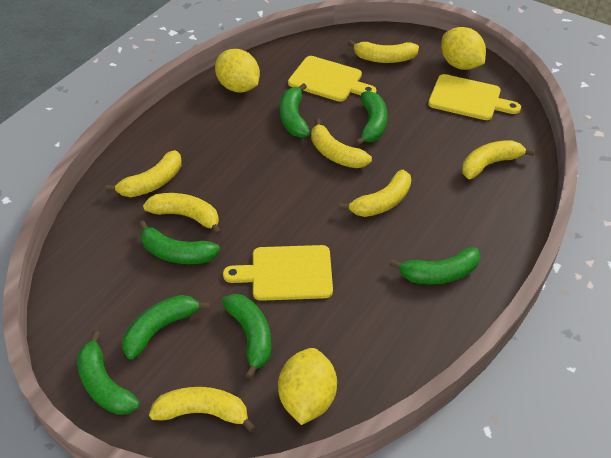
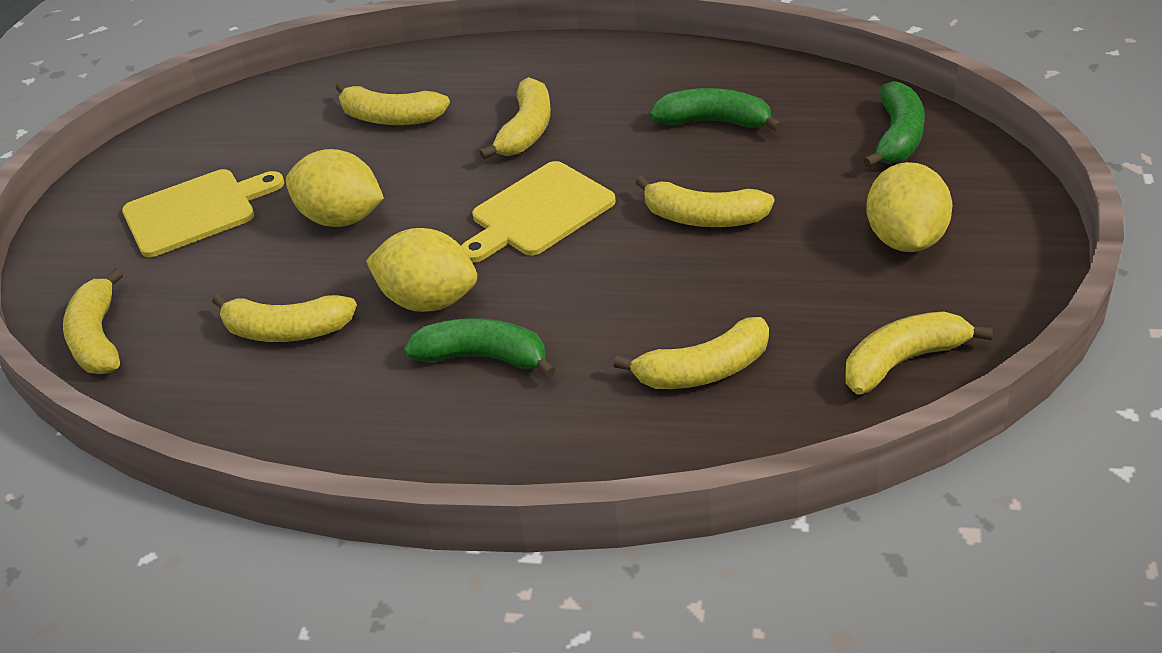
green banana: 7 -> 3
yellow cutting board: 3 -> 2

